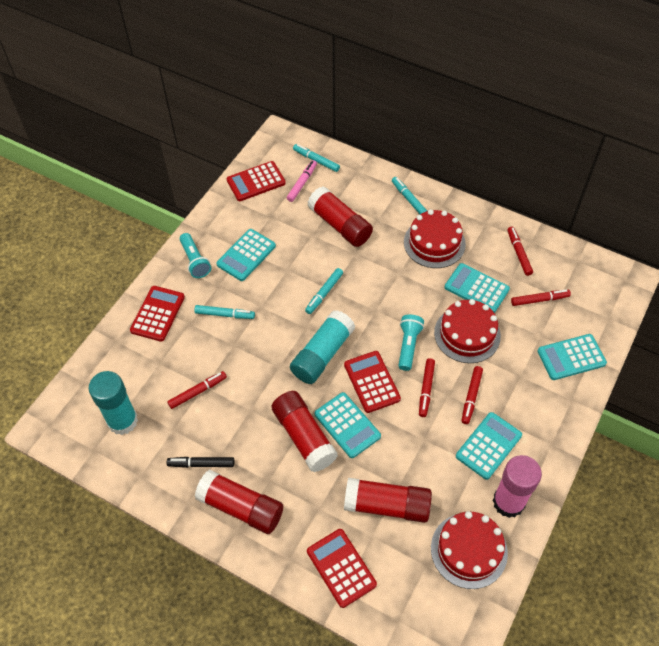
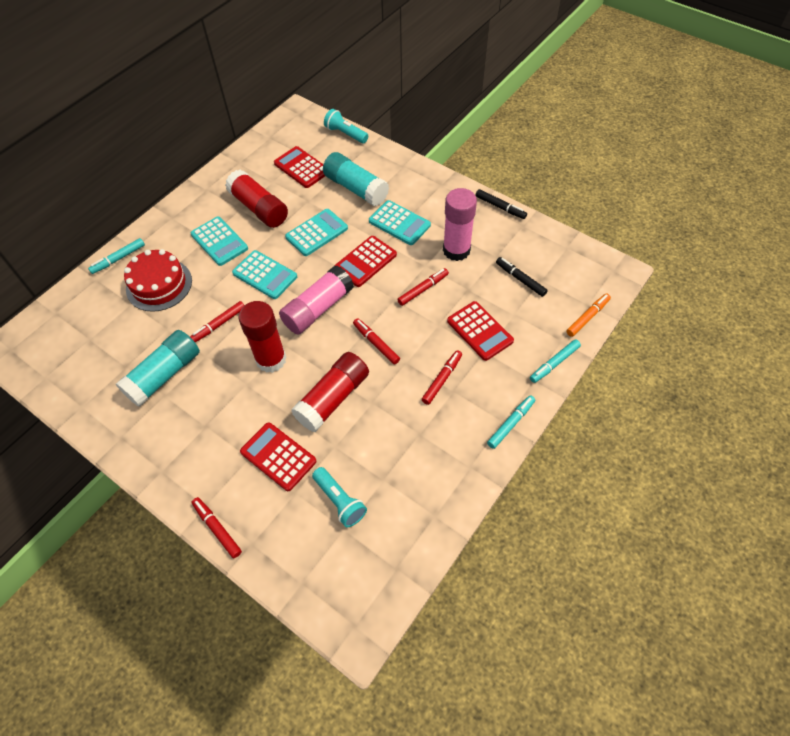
black marker: 1 -> 2
orange marker: 0 -> 1
pink glue stick: 1 -> 2
pink marker: 1 -> 0
red cake: 3 -> 1
red glue stick: 4 -> 3
turquoise calculator: 5 -> 4
turquoise marker: 4 -> 3

